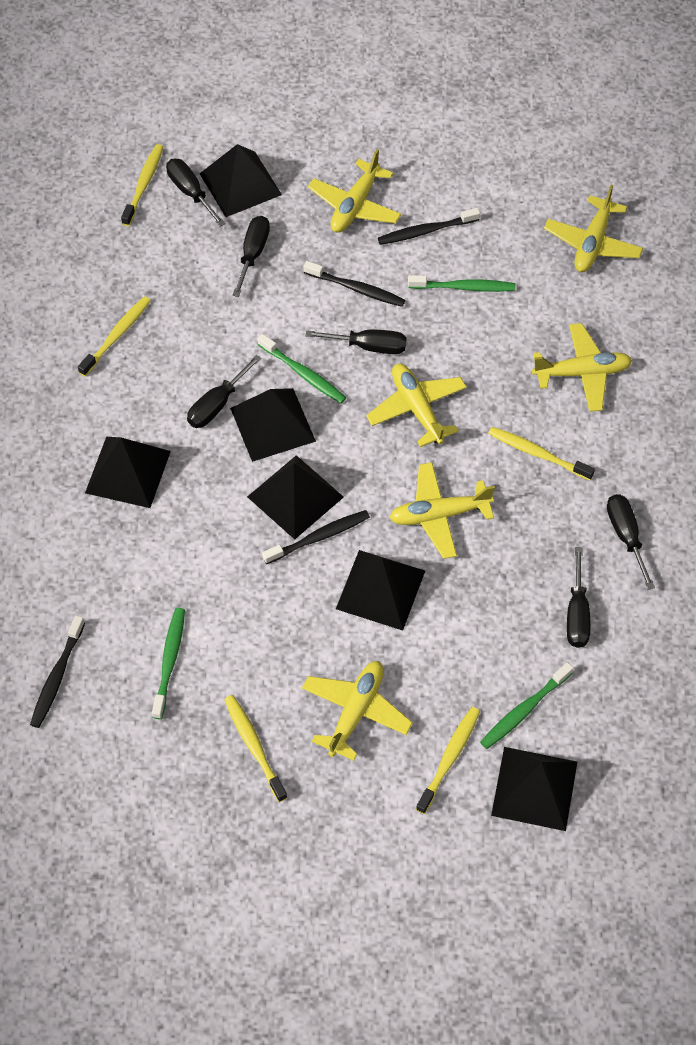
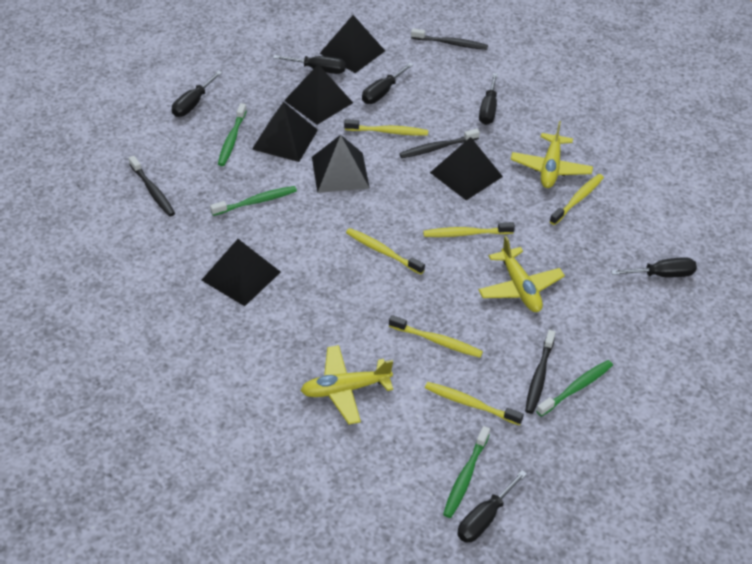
yellow plane: 6 -> 3
yellow toothbrush: 5 -> 6

